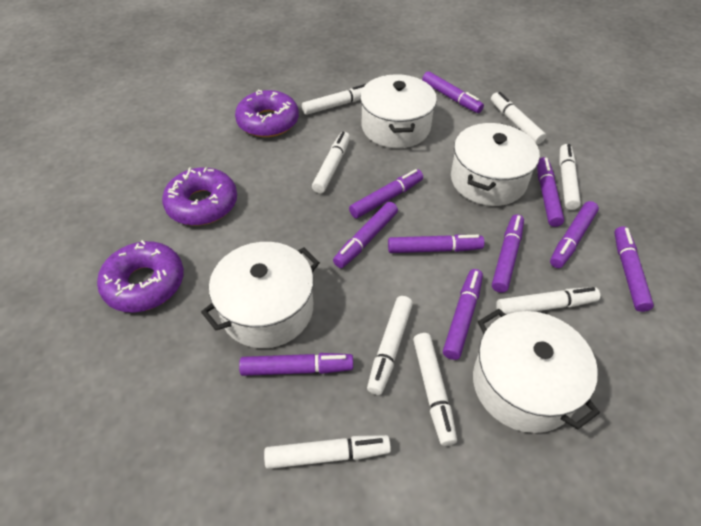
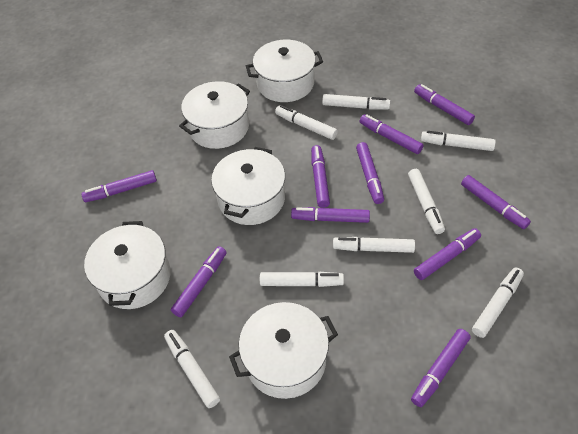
purple donut: 3 -> 0
white pot: 4 -> 5

